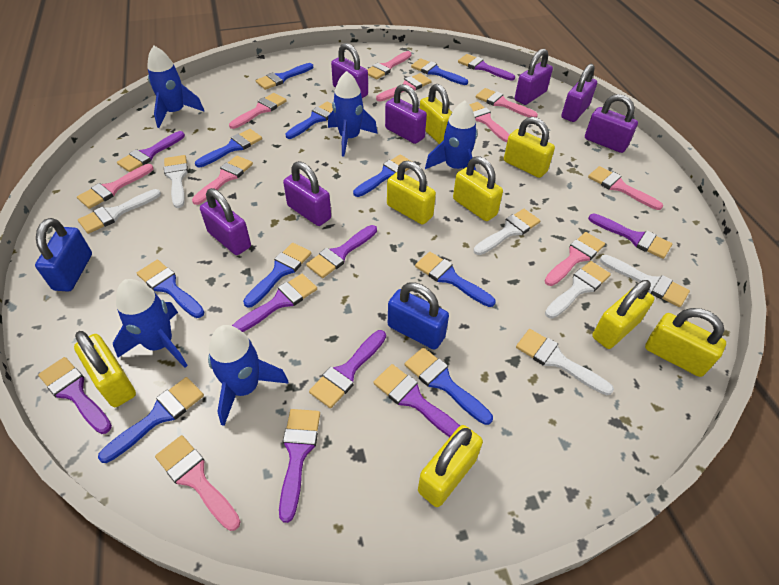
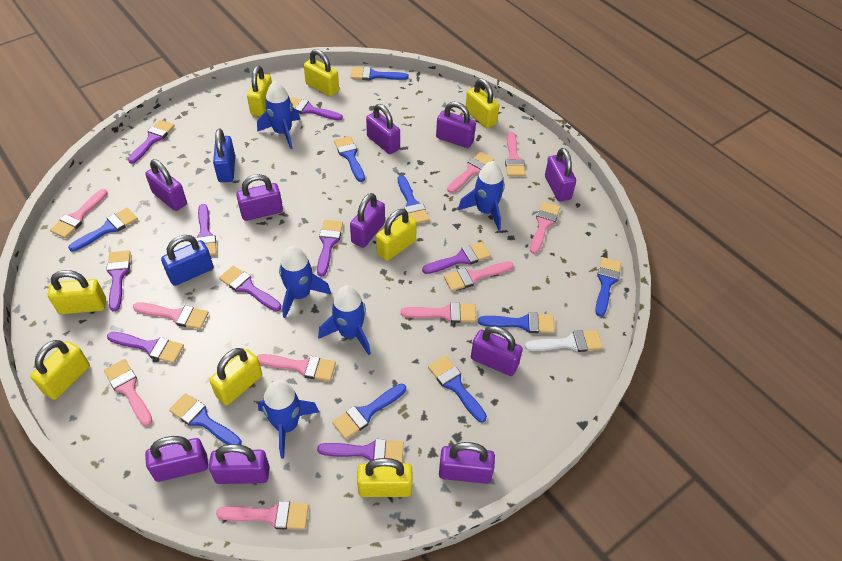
blue brush: 10 -> 9
purple padlock: 7 -> 10
white brush: 6 -> 1

